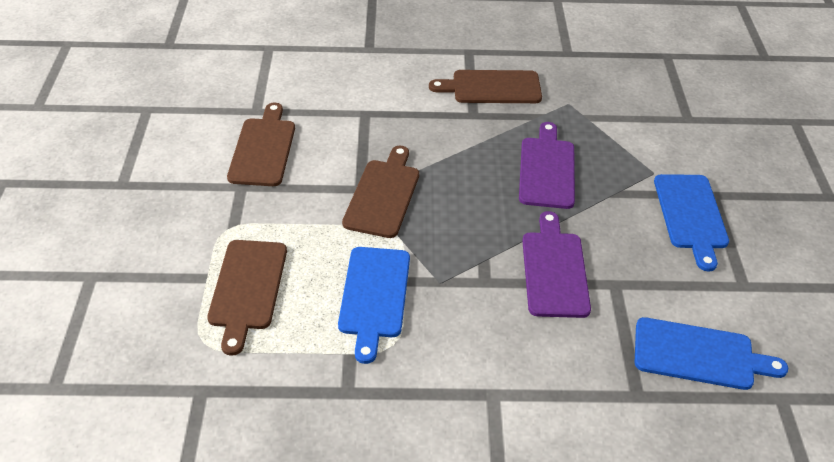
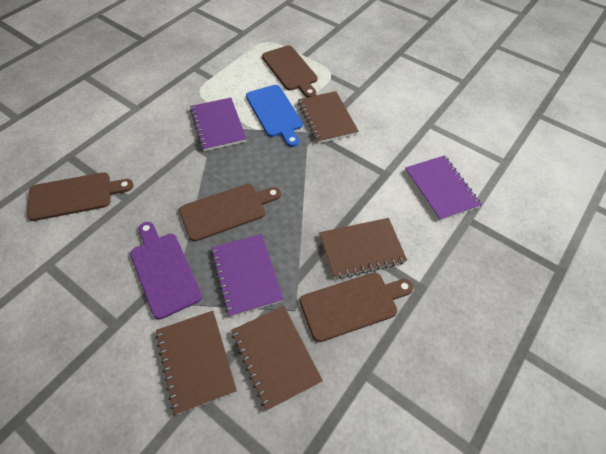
blue cutting board: 3 -> 1
brown notebook: 0 -> 4
purple cutting board: 2 -> 1
purple notebook: 0 -> 3

